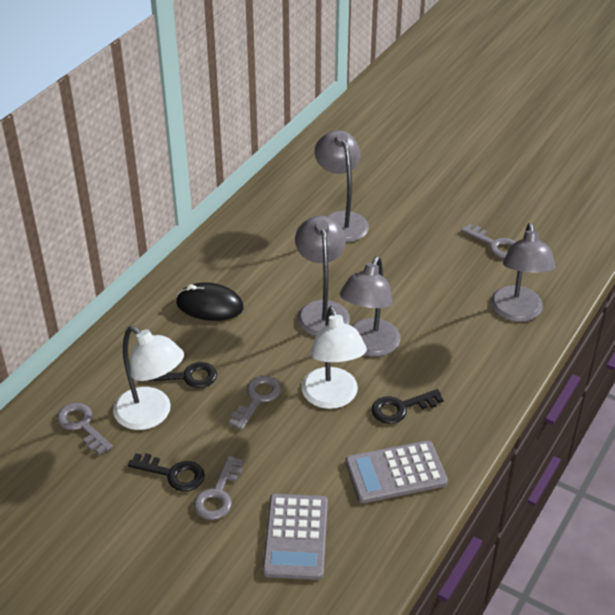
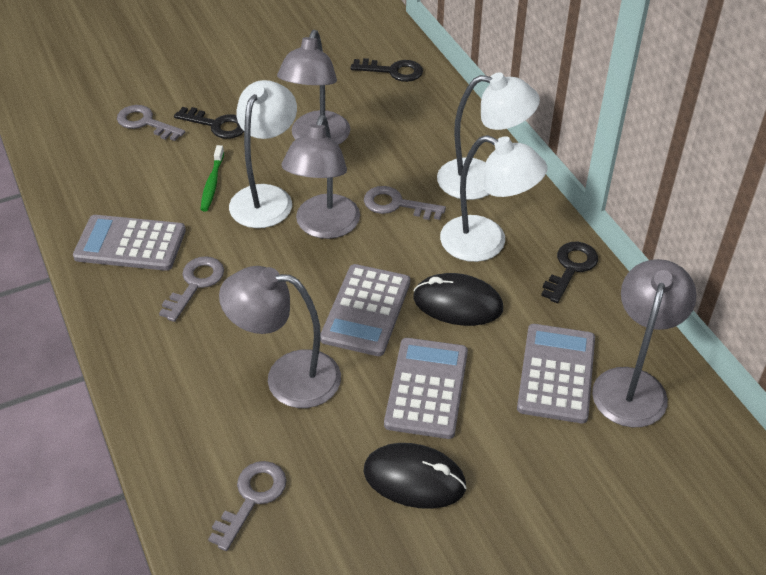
black mouse: 1 -> 2
green toothbrush: 0 -> 1
grey calculator: 2 -> 4
white lamp: 2 -> 3

